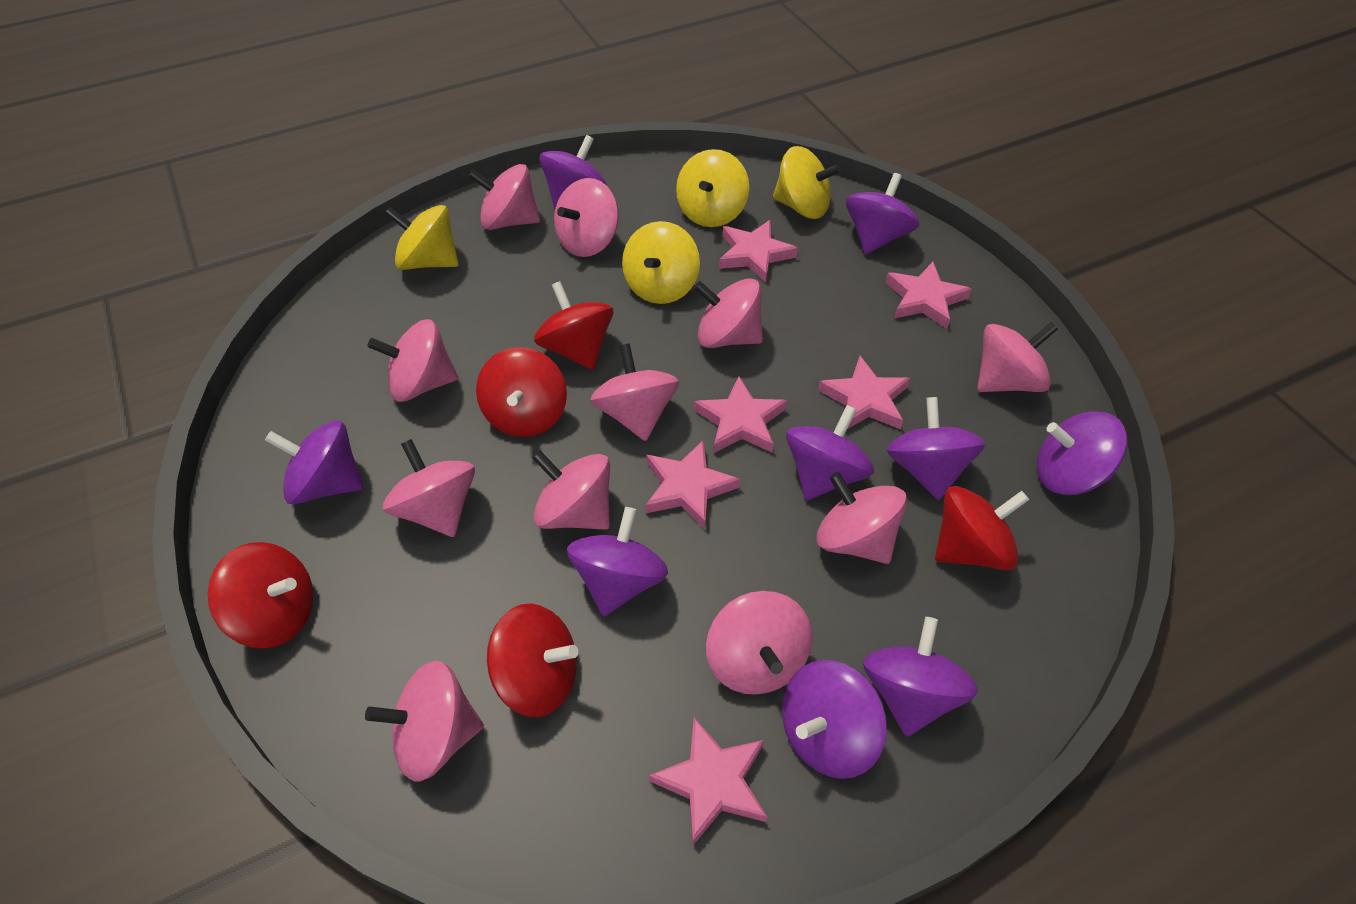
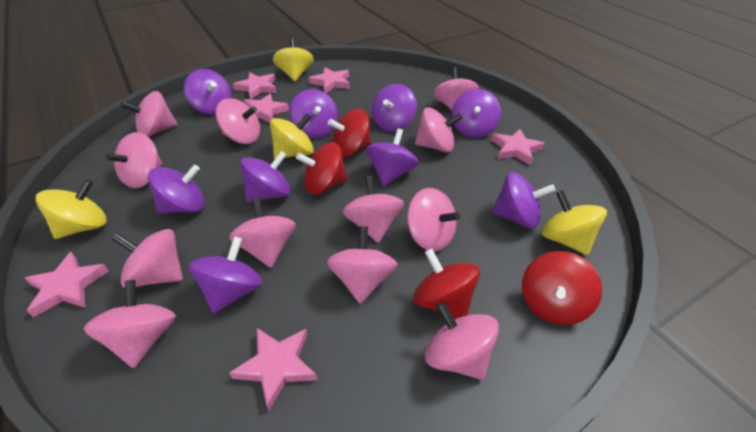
pink spinning top: 11 -> 12
red spinning top: 5 -> 4

